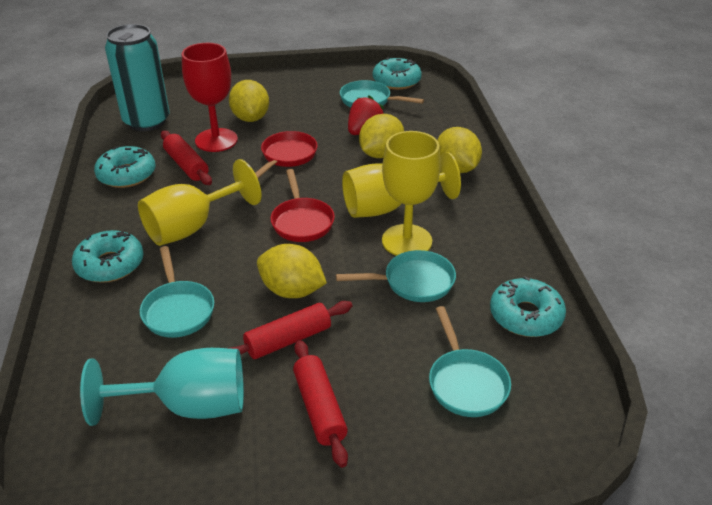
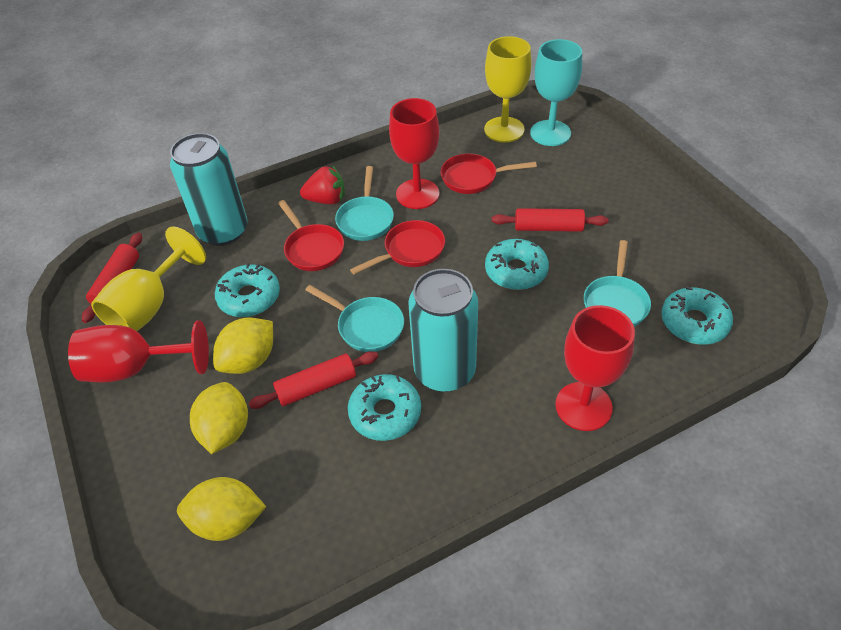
red goblet: 1 -> 3
red pan: 2 -> 3
turquoise can: 1 -> 2
turquoise pan: 4 -> 3
yellow goblet: 3 -> 2
yellow lemon: 4 -> 3

